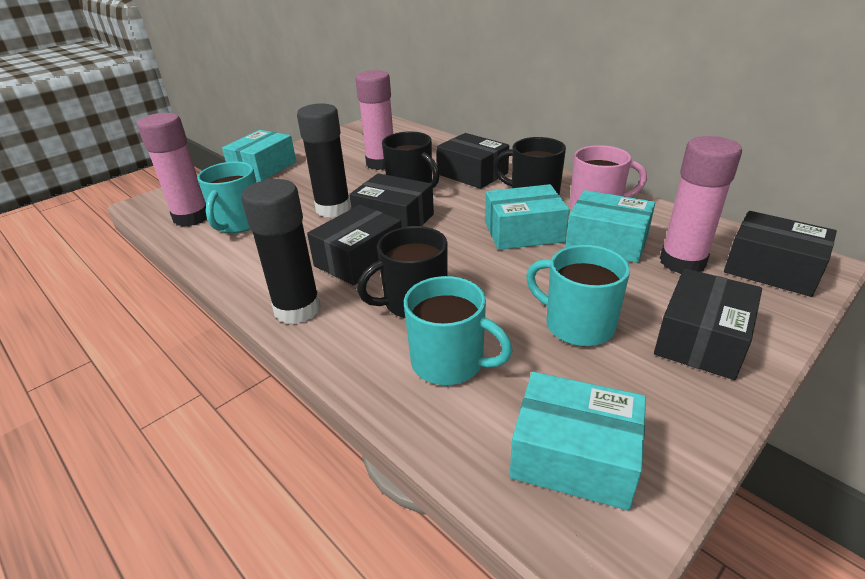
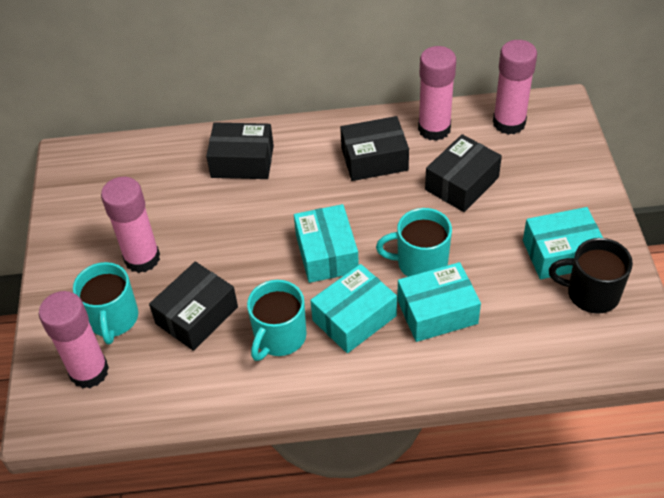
black box: 5 -> 4
black glue stick: 2 -> 0
black mug: 3 -> 1
pink glue stick: 3 -> 4
pink mug: 1 -> 0

